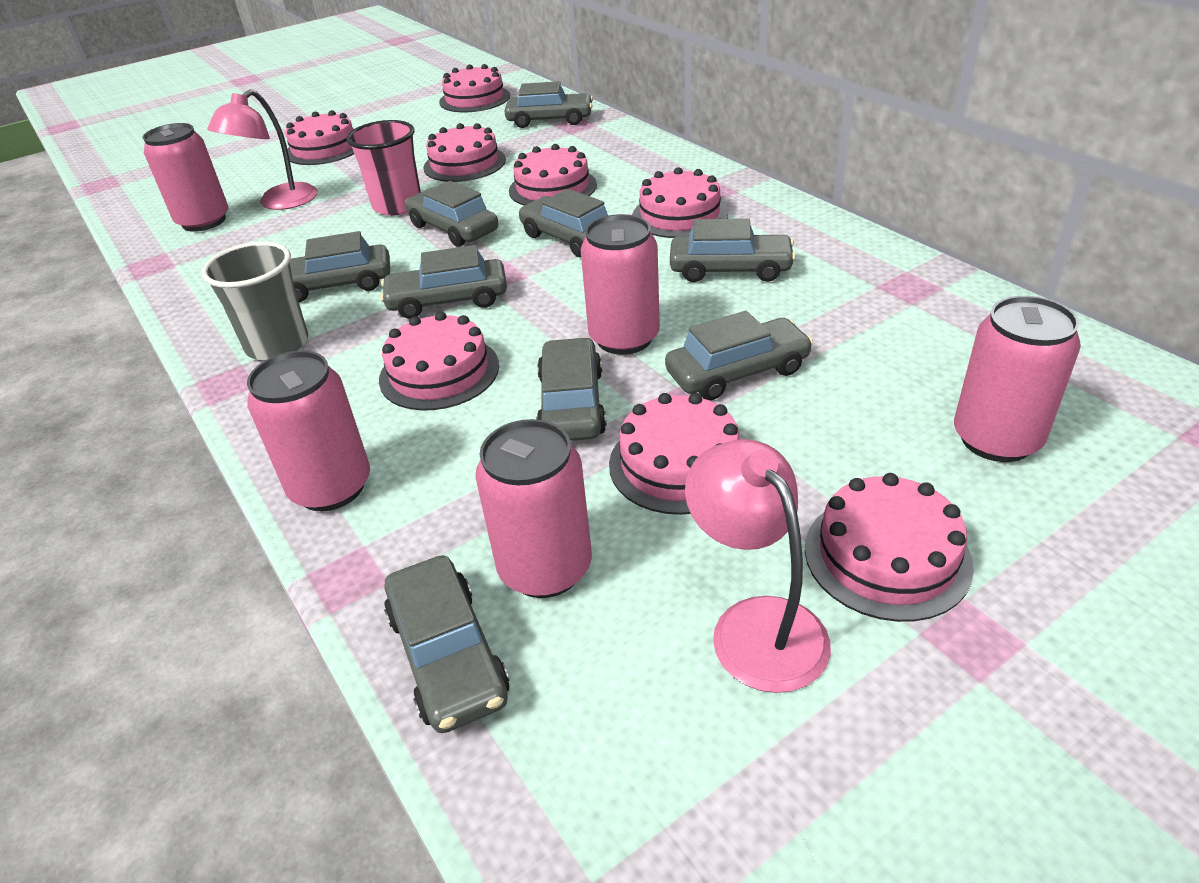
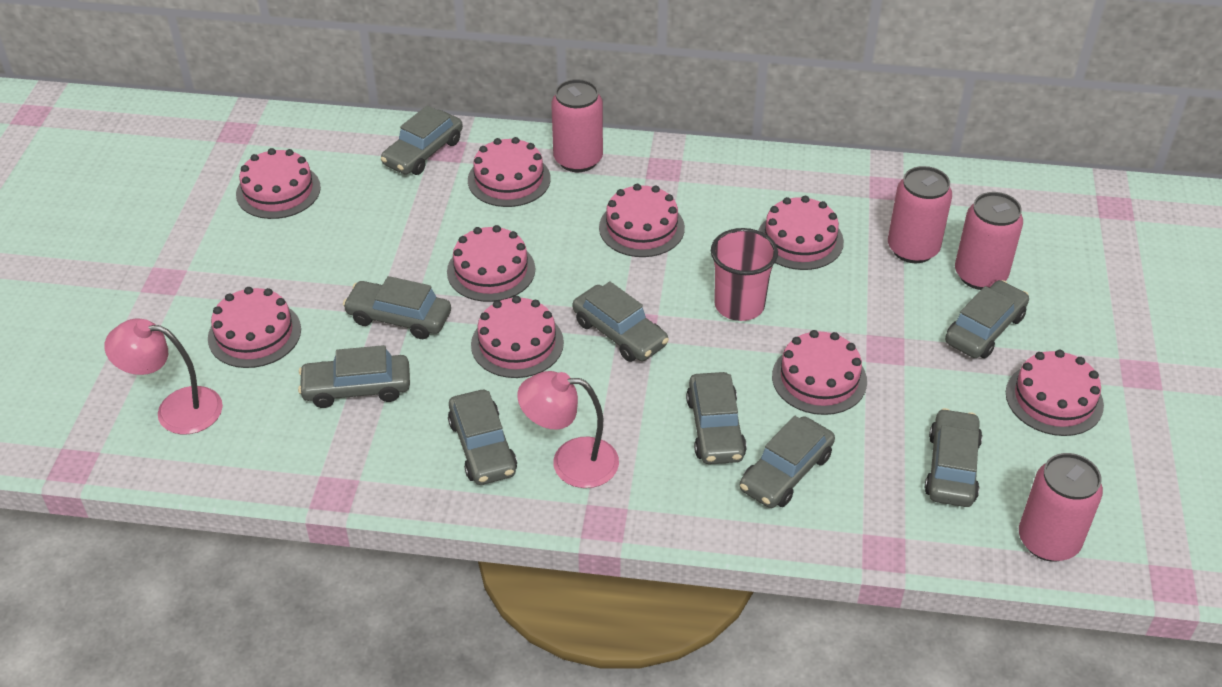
grey cup: 1 -> 0
pink cake: 8 -> 9
pink can: 5 -> 4

